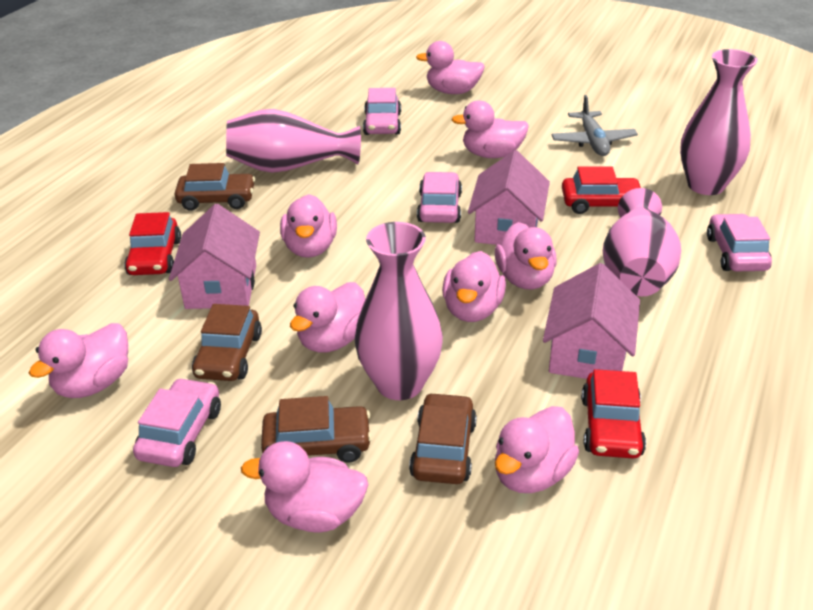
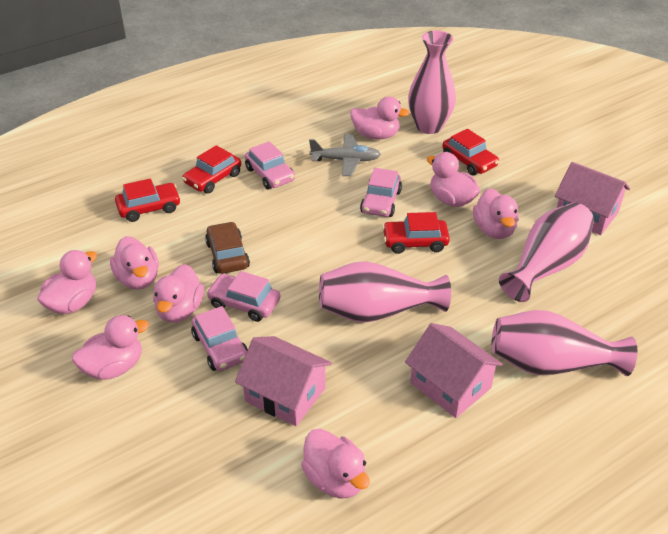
brown car: 4 -> 1
pink duck: 9 -> 8
red car: 3 -> 4

